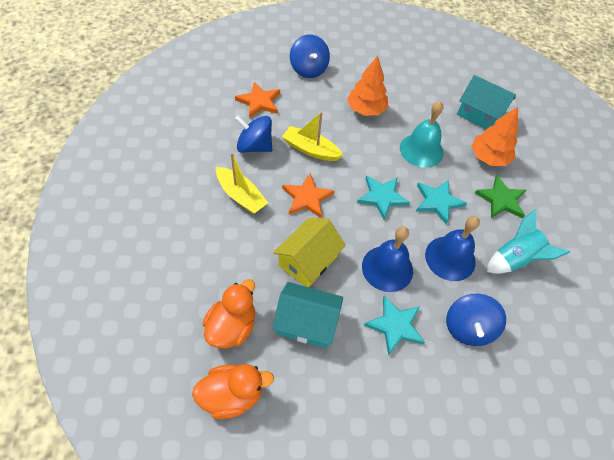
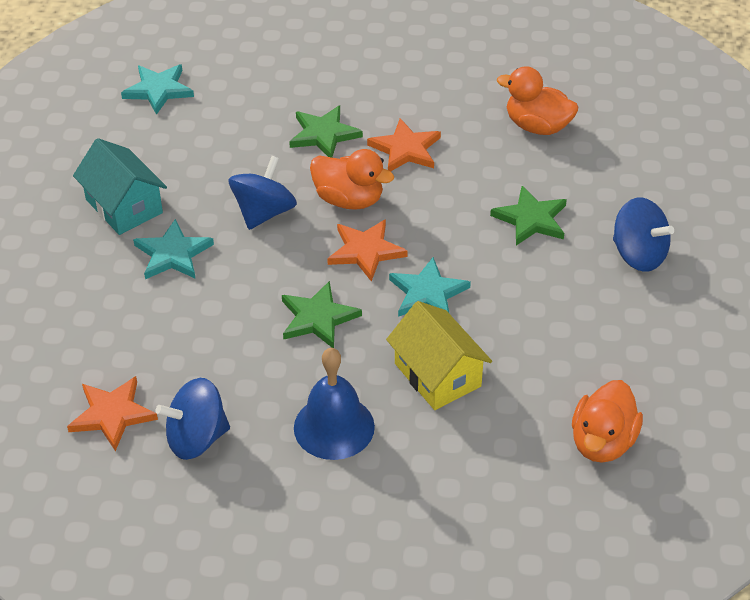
blue bell: 2 -> 1
green star: 1 -> 3
orange duck: 2 -> 3
orange star: 2 -> 3
orange tree: 2 -> 0
turquoise bell: 1 -> 0
turquoise house: 2 -> 1
turquoise rocket: 1 -> 0
yellow boat: 2 -> 0

